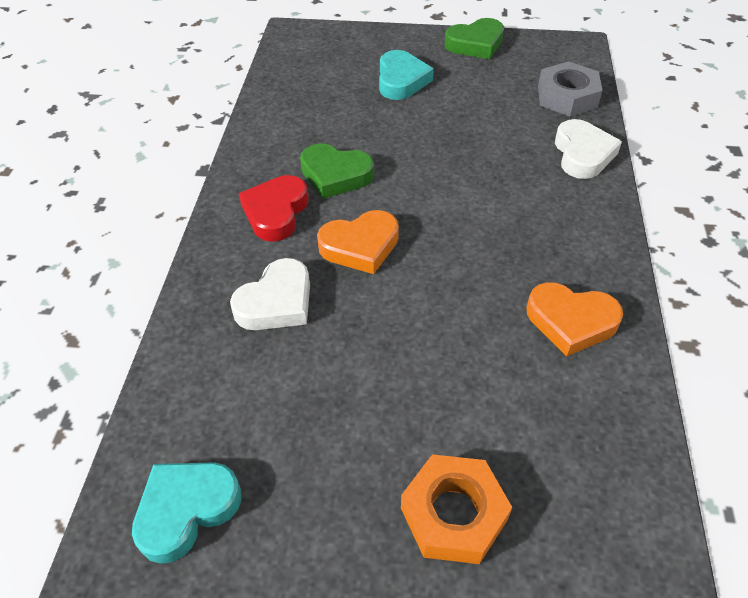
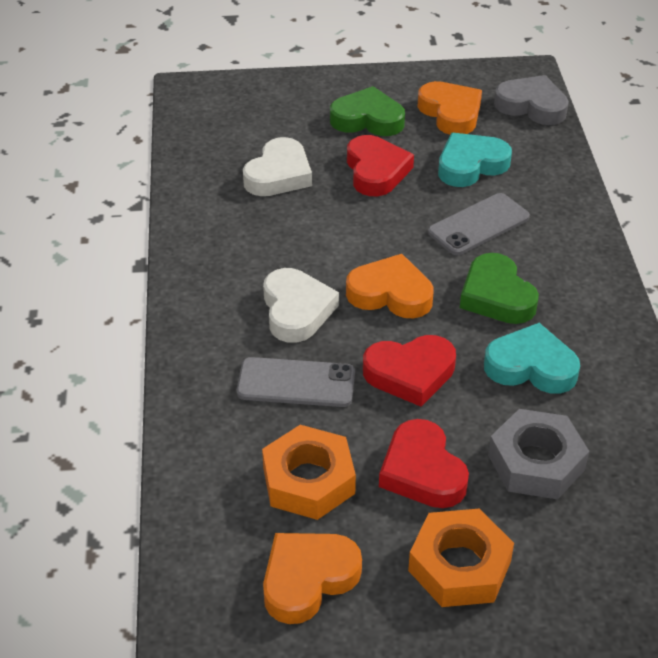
grey heart: 0 -> 1
grey phone: 0 -> 2
orange heart: 2 -> 3
orange nut: 1 -> 2
red heart: 1 -> 3

